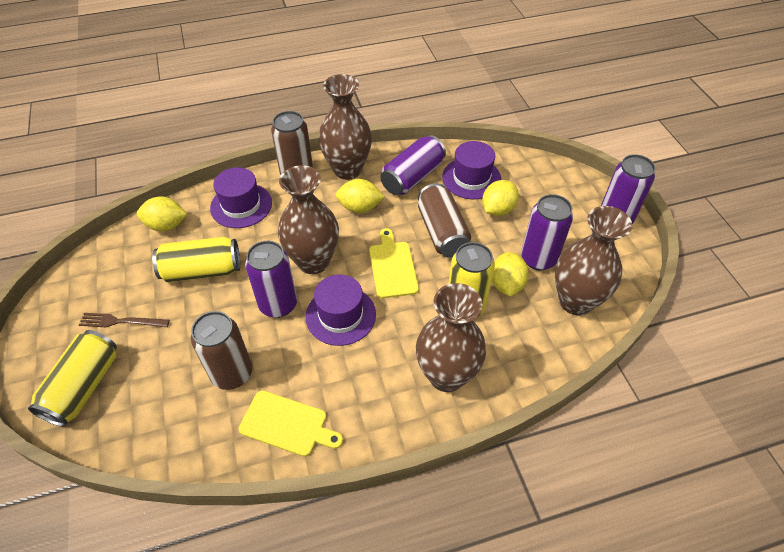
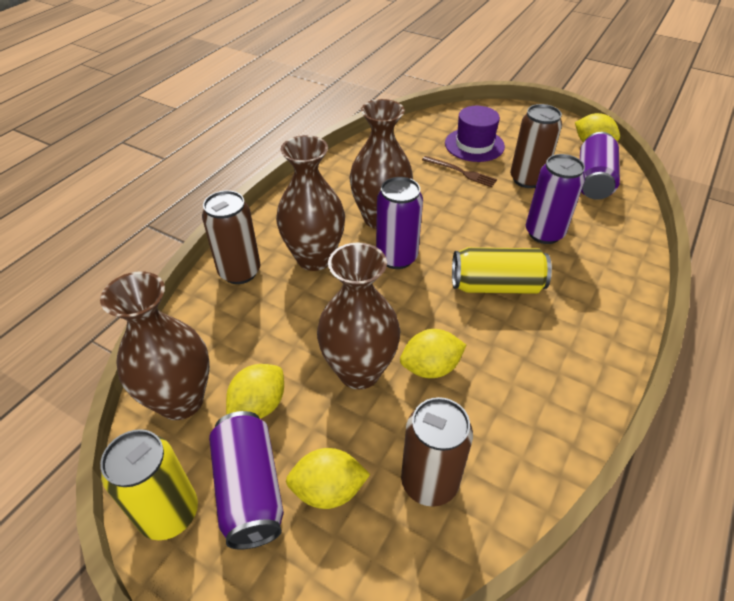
purple hat: 3 -> 1
yellow can: 3 -> 2
yellow cutting board: 2 -> 0

